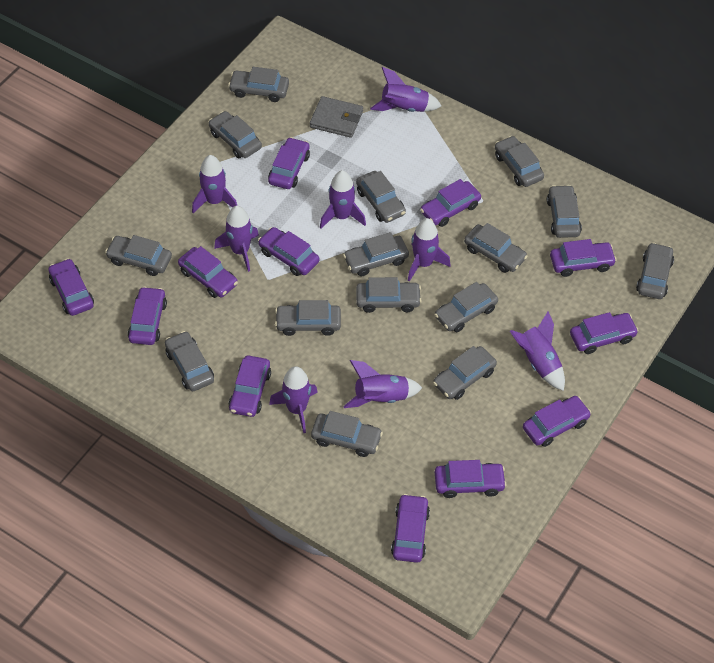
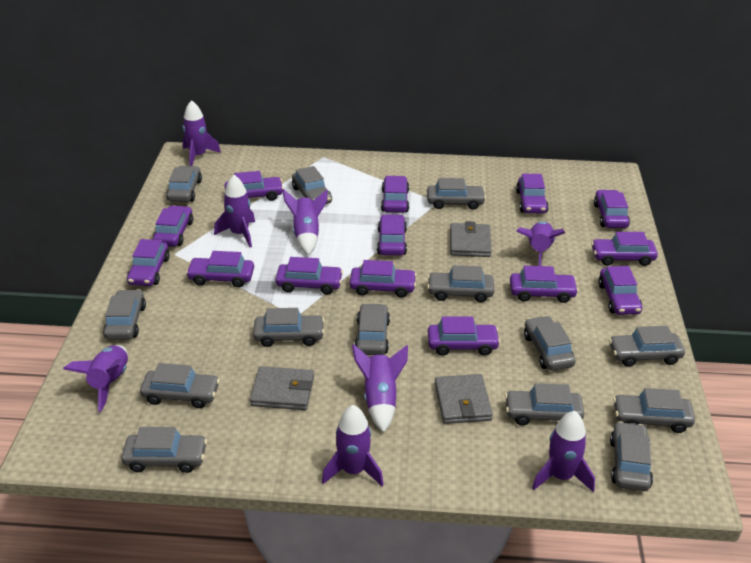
grey car: 15 -> 14
grey wallet: 1 -> 3
purple car: 12 -> 14

